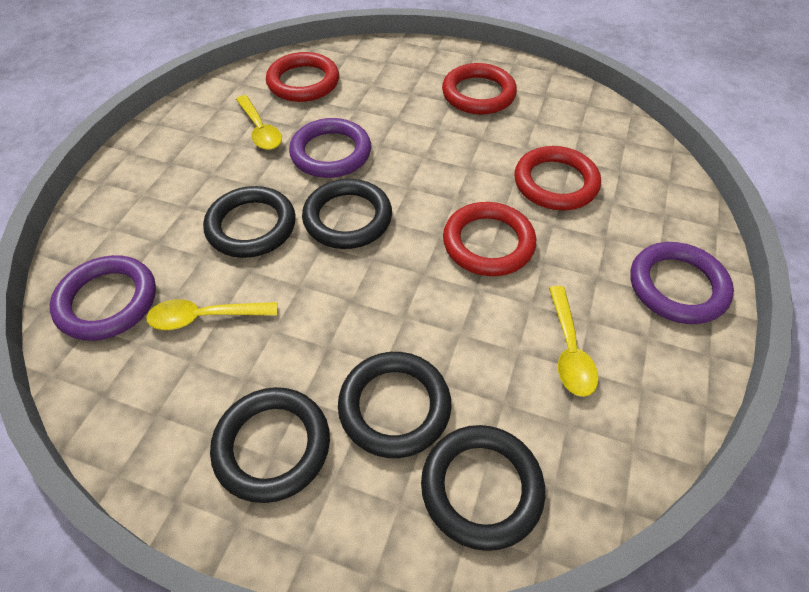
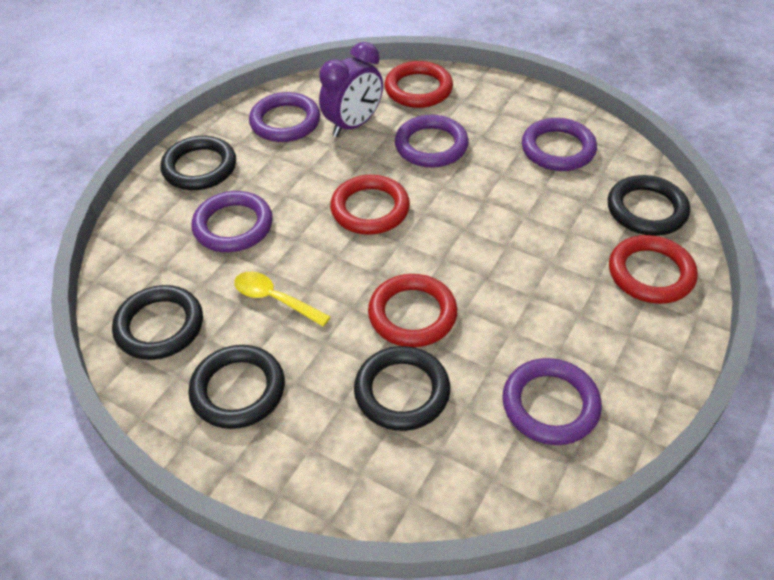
purple clock: 0 -> 1
purple ring: 3 -> 5
yellow spoon: 3 -> 1

